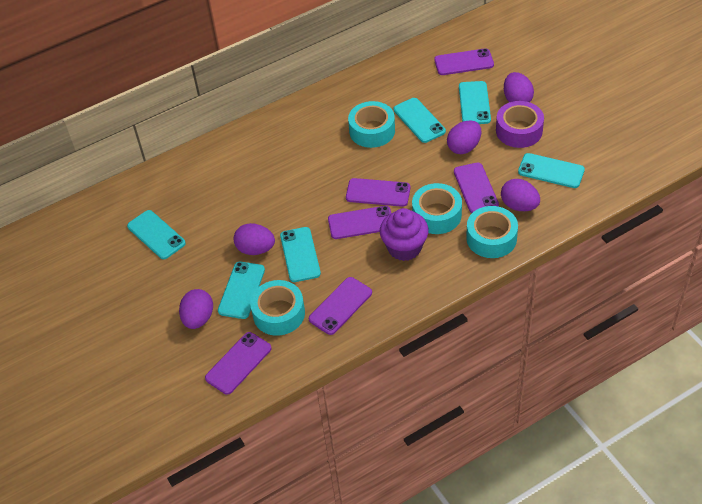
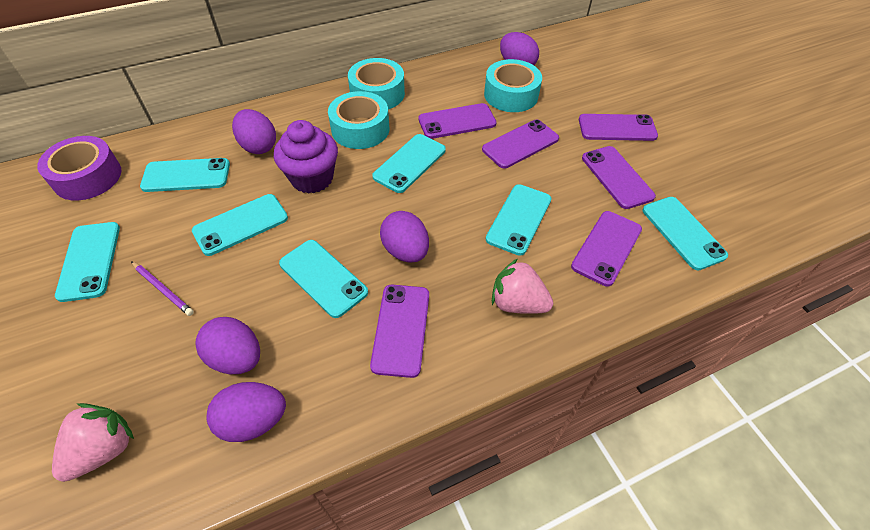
pink strawberry: 0 -> 2
purple pencil: 0 -> 1
turquoise phone: 6 -> 7
turquoise tape: 4 -> 3

